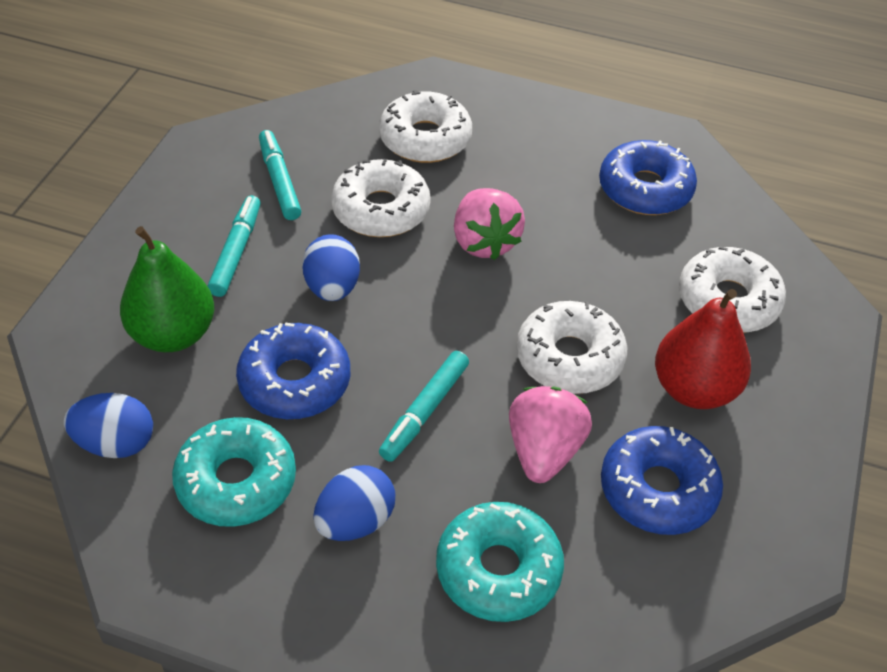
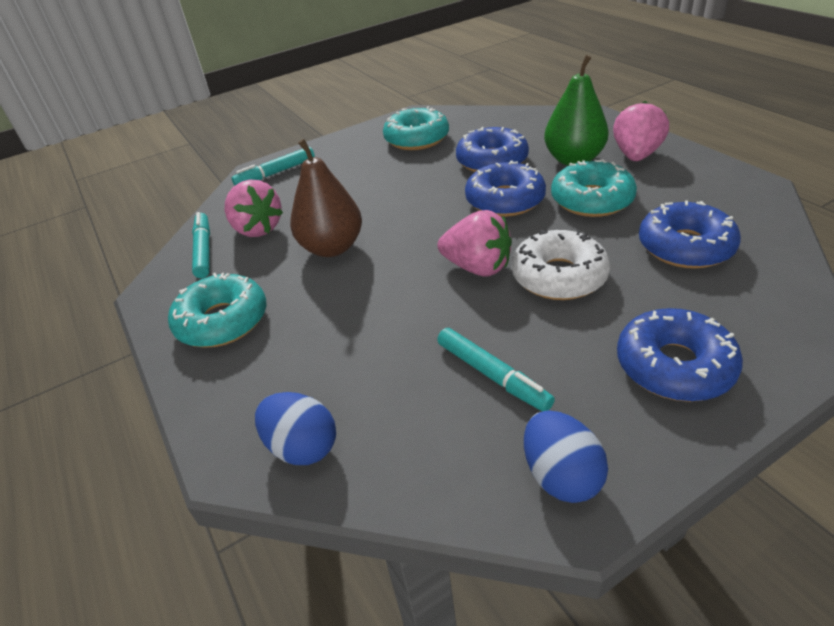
blue donut: 3 -> 4
blue egg: 3 -> 2
brown pear: 0 -> 1
pink strawberry: 2 -> 3
red pear: 1 -> 0
turquoise donut: 2 -> 3
white donut: 4 -> 1

